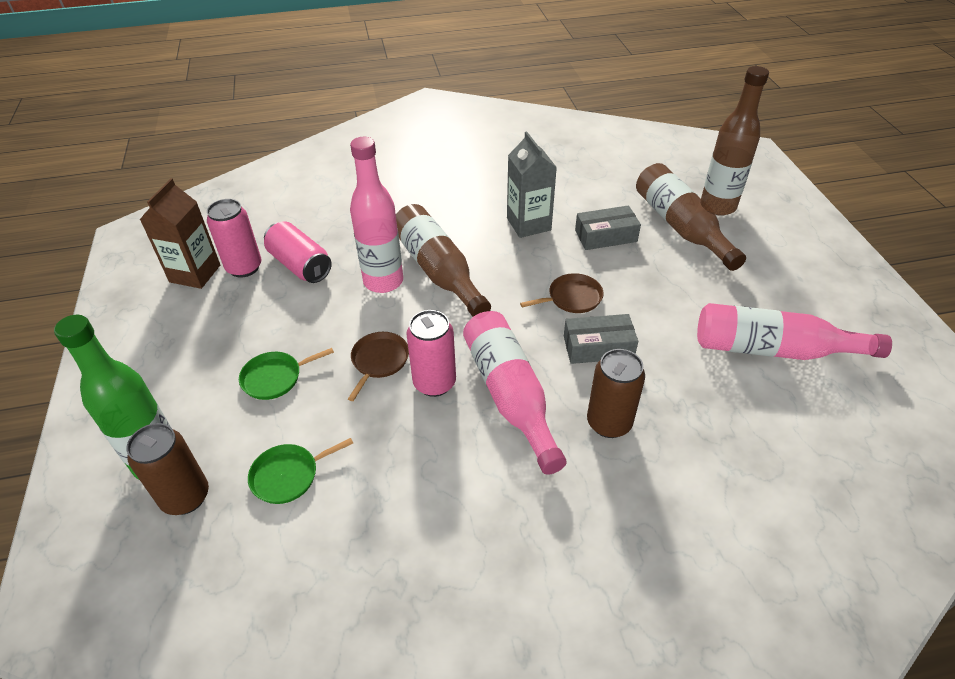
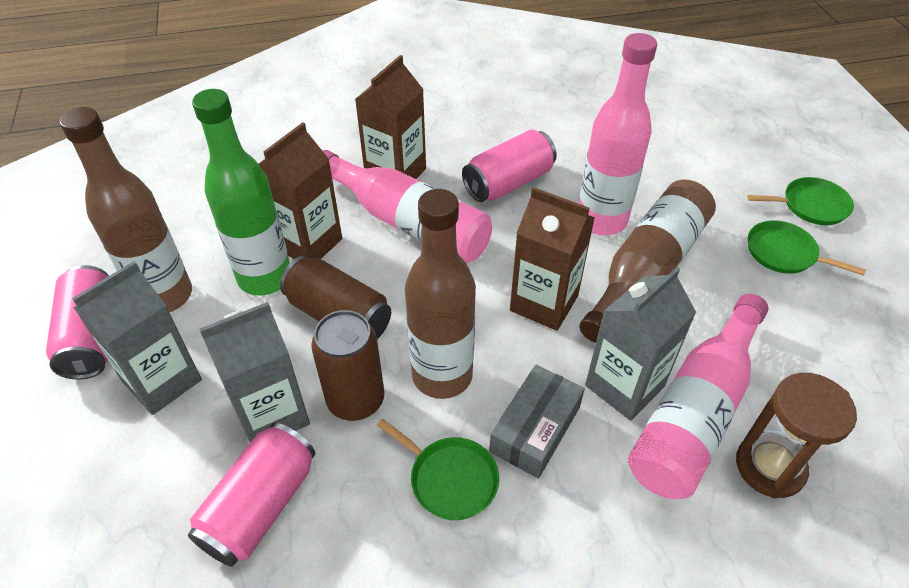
brown carton: 1 -> 3
brown hourglass: 0 -> 1
brown pan: 2 -> 0
green pan: 2 -> 3
grey box: 2 -> 1
grey carton: 1 -> 3

